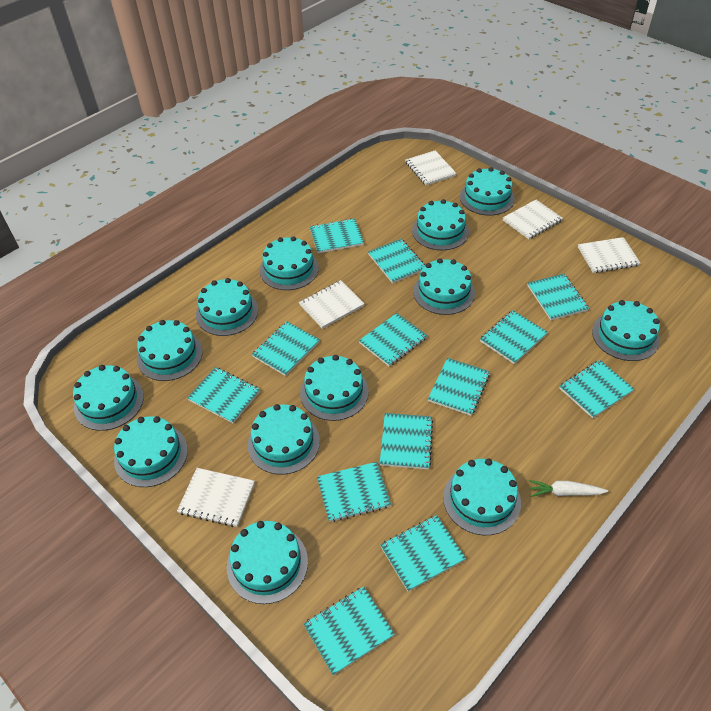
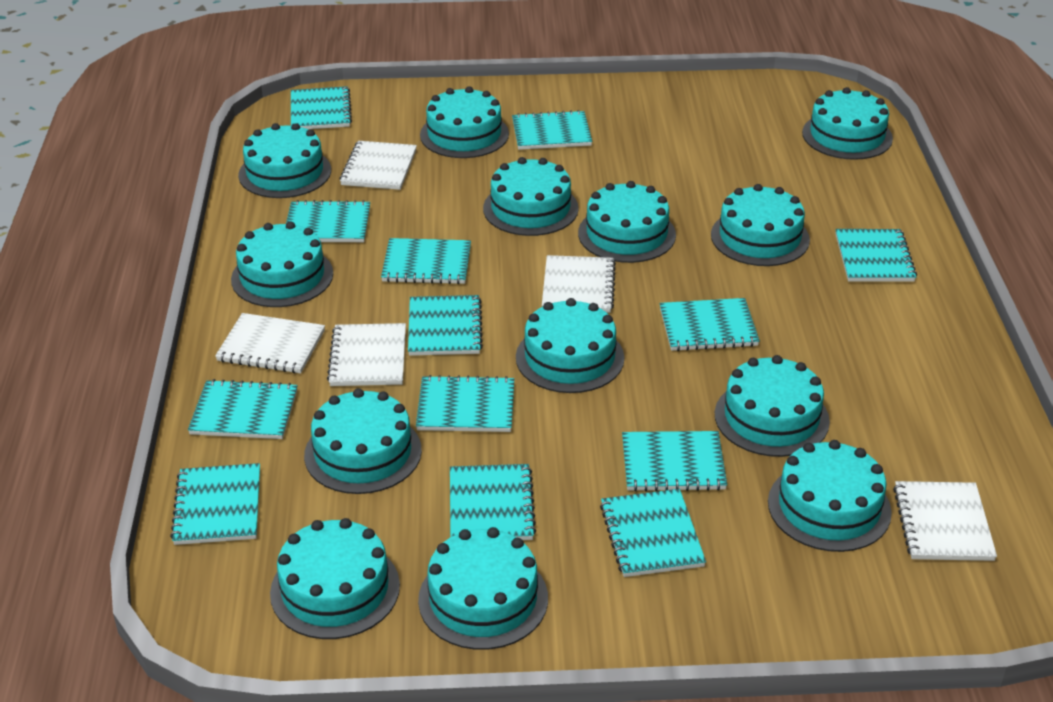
white carrot: 1 -> 0

